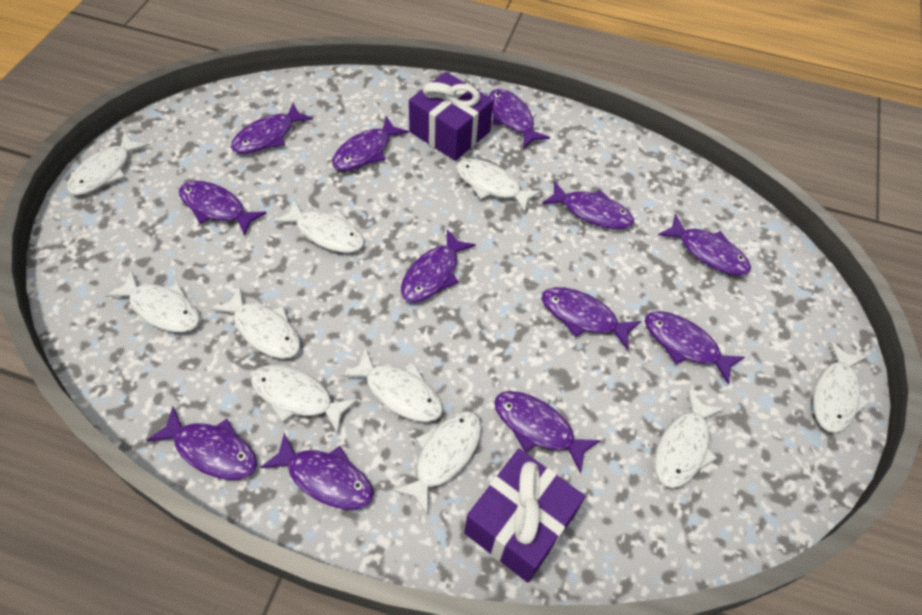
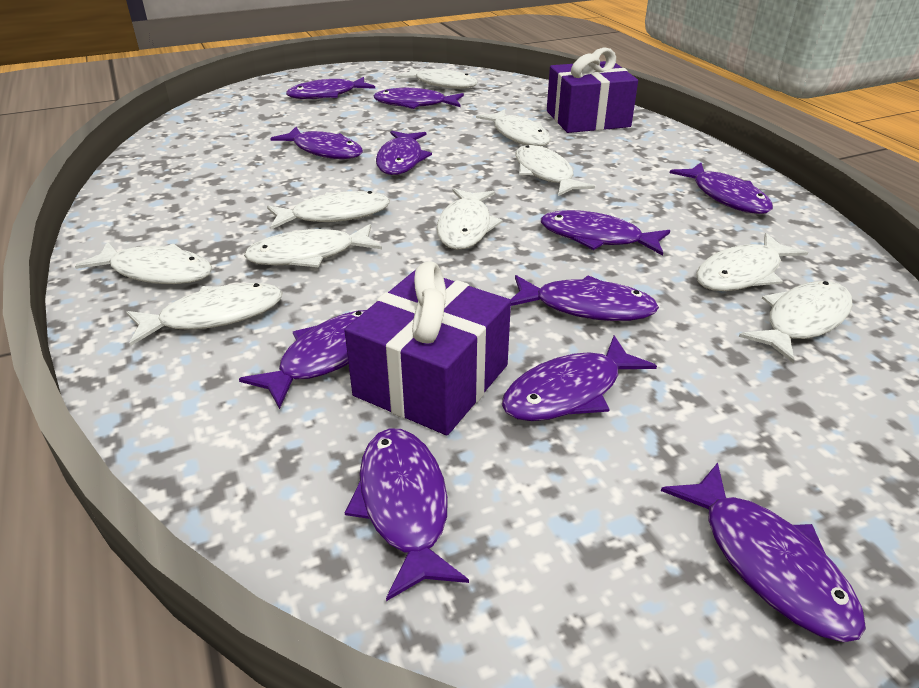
purple fish: 12 -> 11

